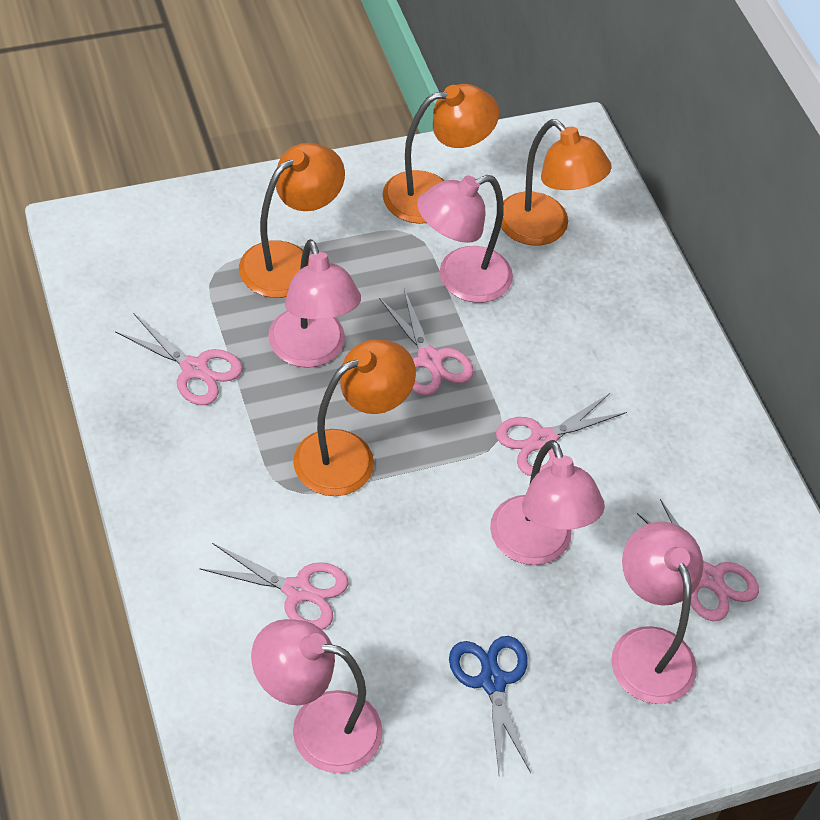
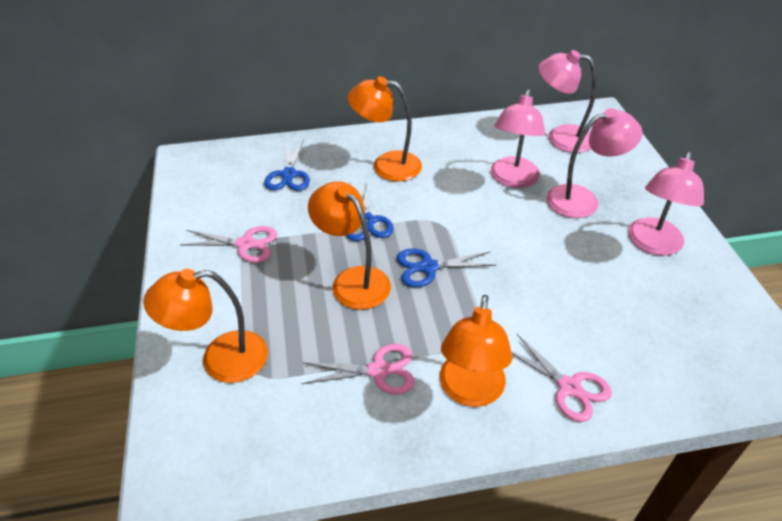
blue scissors: 1 -> 3
pink lamp: 5 -> 4
pink scissors: 5 -> 3

